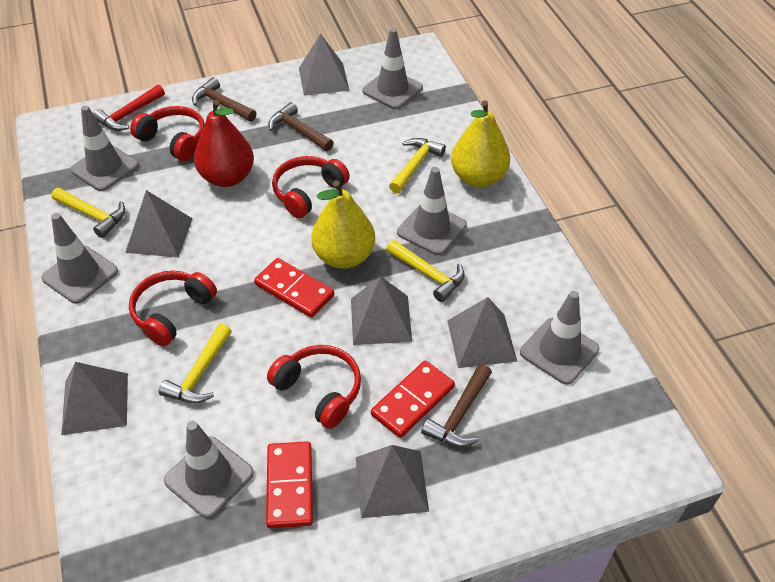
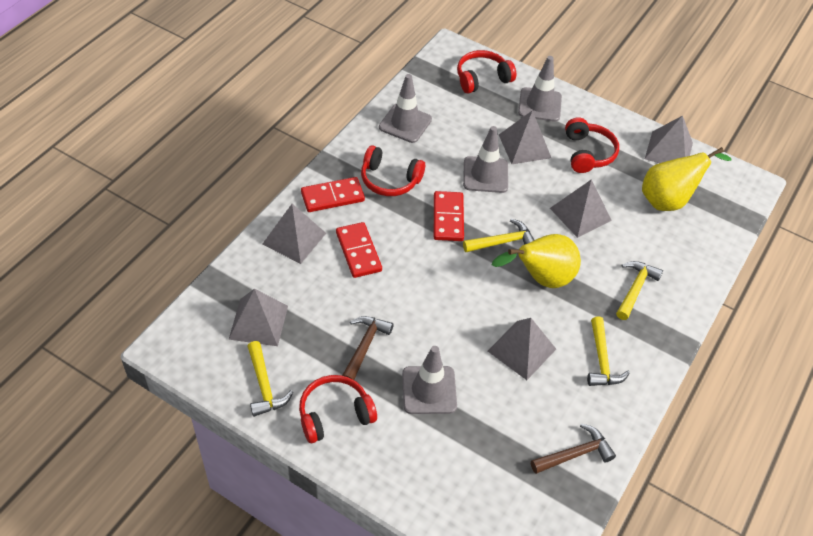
brown hammer: 3 -> 2
grey traffic cone: 6 -> 4
red hammer: 1 -> 0
red pear: 1 -> 0

